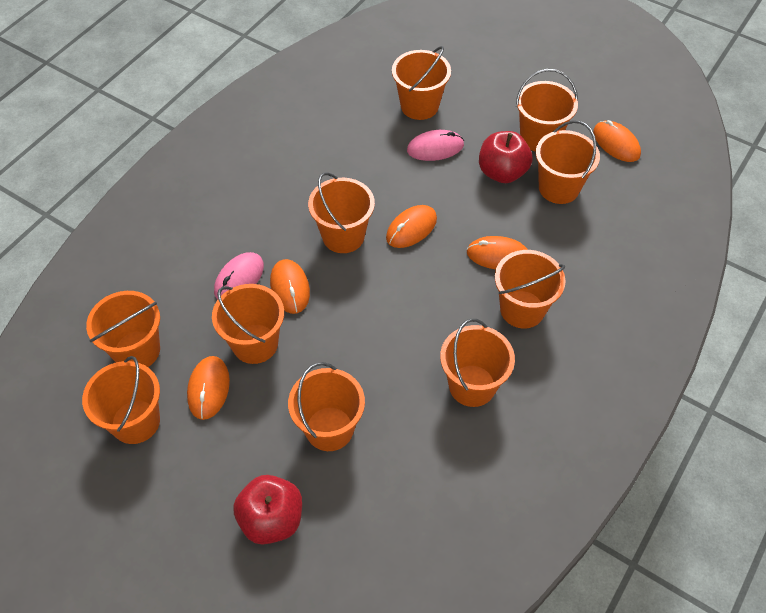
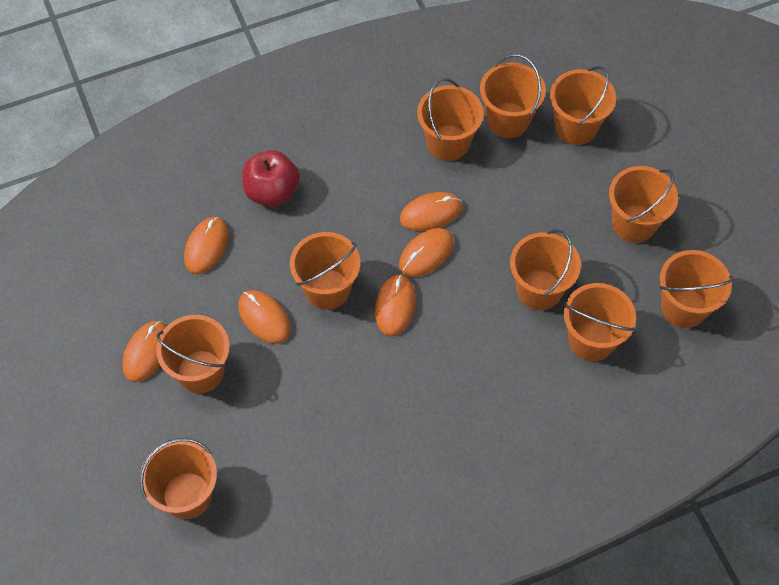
orange mouse: 5 -> 6
pink mouse: 2 -> 0
red apple: 2 -> 1

